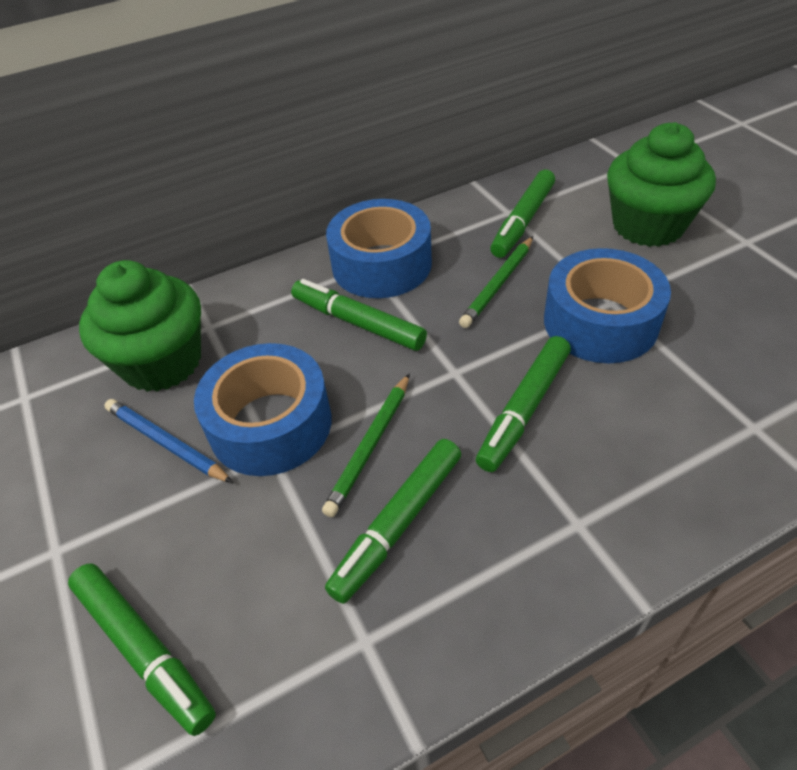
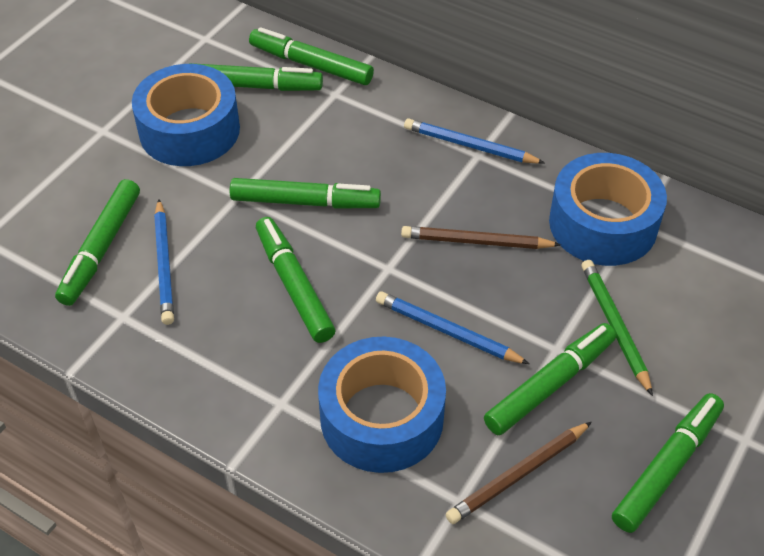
blue pencil: 1 -> 3
brown pencil: 0 -> 2
green cupcake: 2 -> 0
green marker: 5 -> 7
green pencil: 2 -> 1

